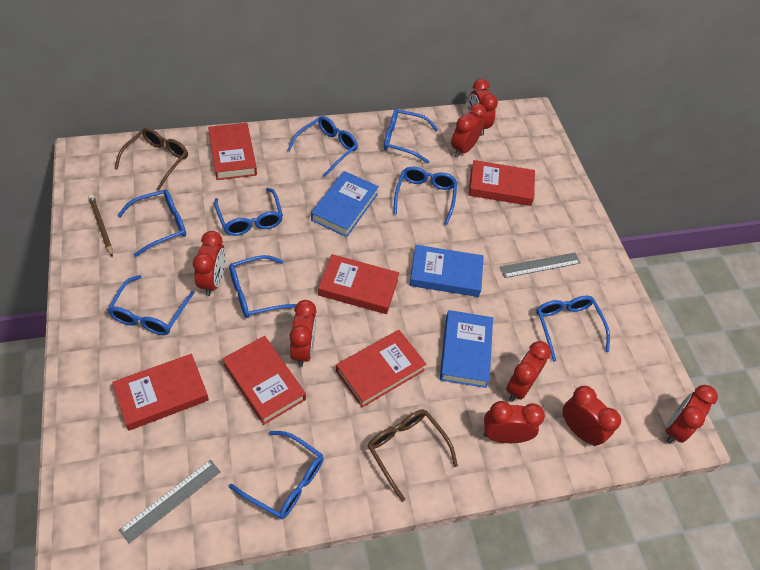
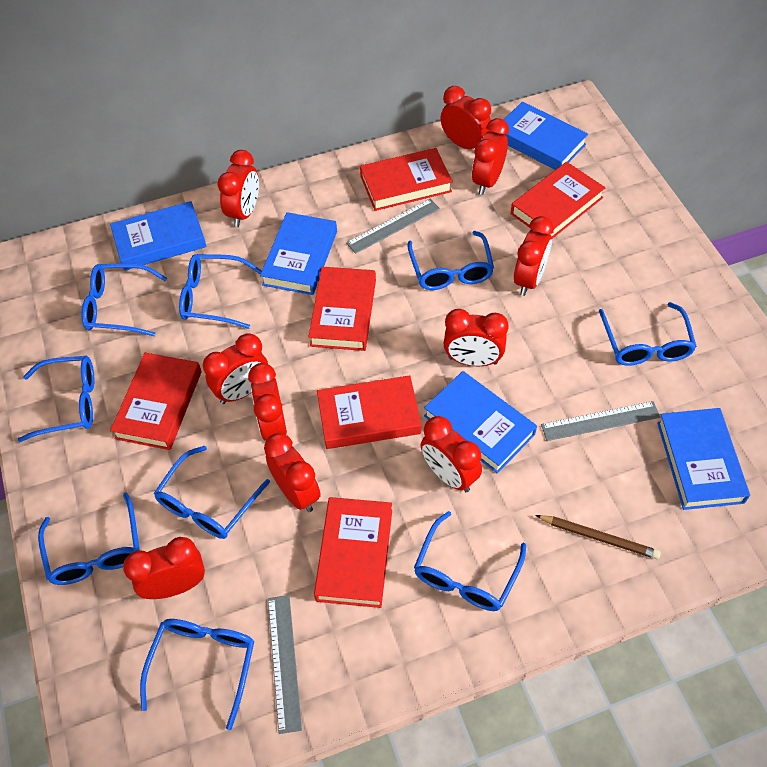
blue book: 3 -> 5
brown glasses: 2 -> 0
grey ruler: 2 -> 3
red clock: 8 -> 10

